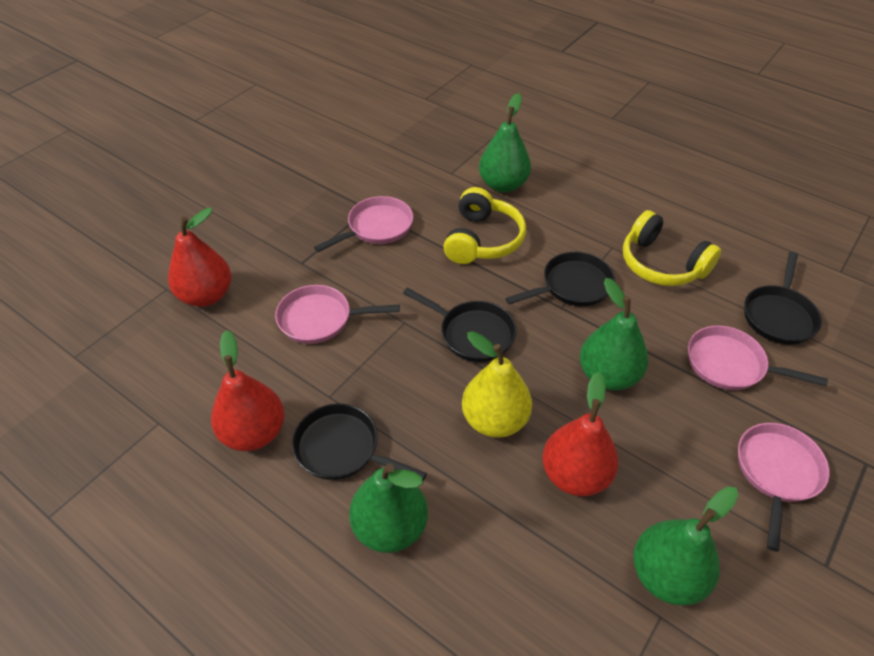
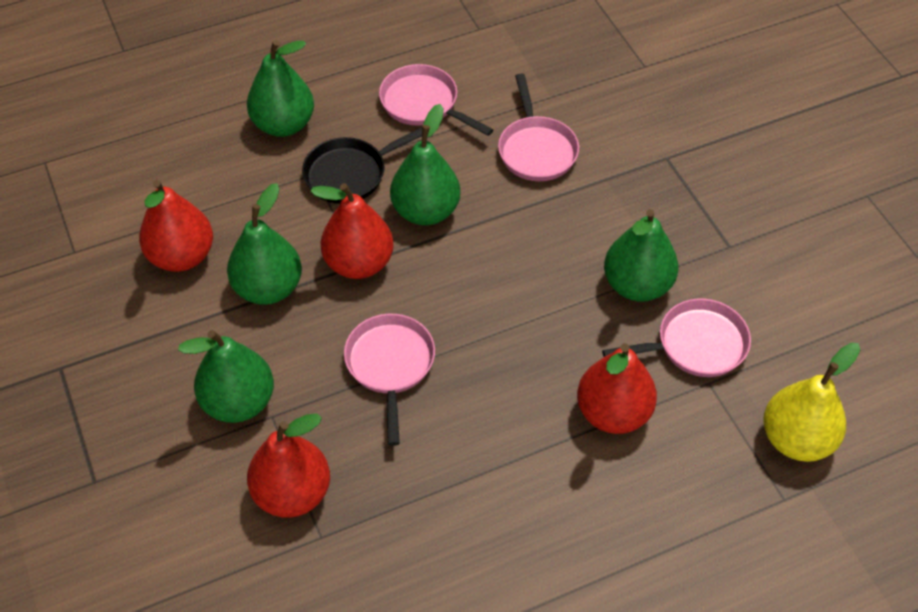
black pan: 4 -> 1
green pear: 4 -> 5
red pear: 3 -> 4
yellow headphones: 2 -> 0

